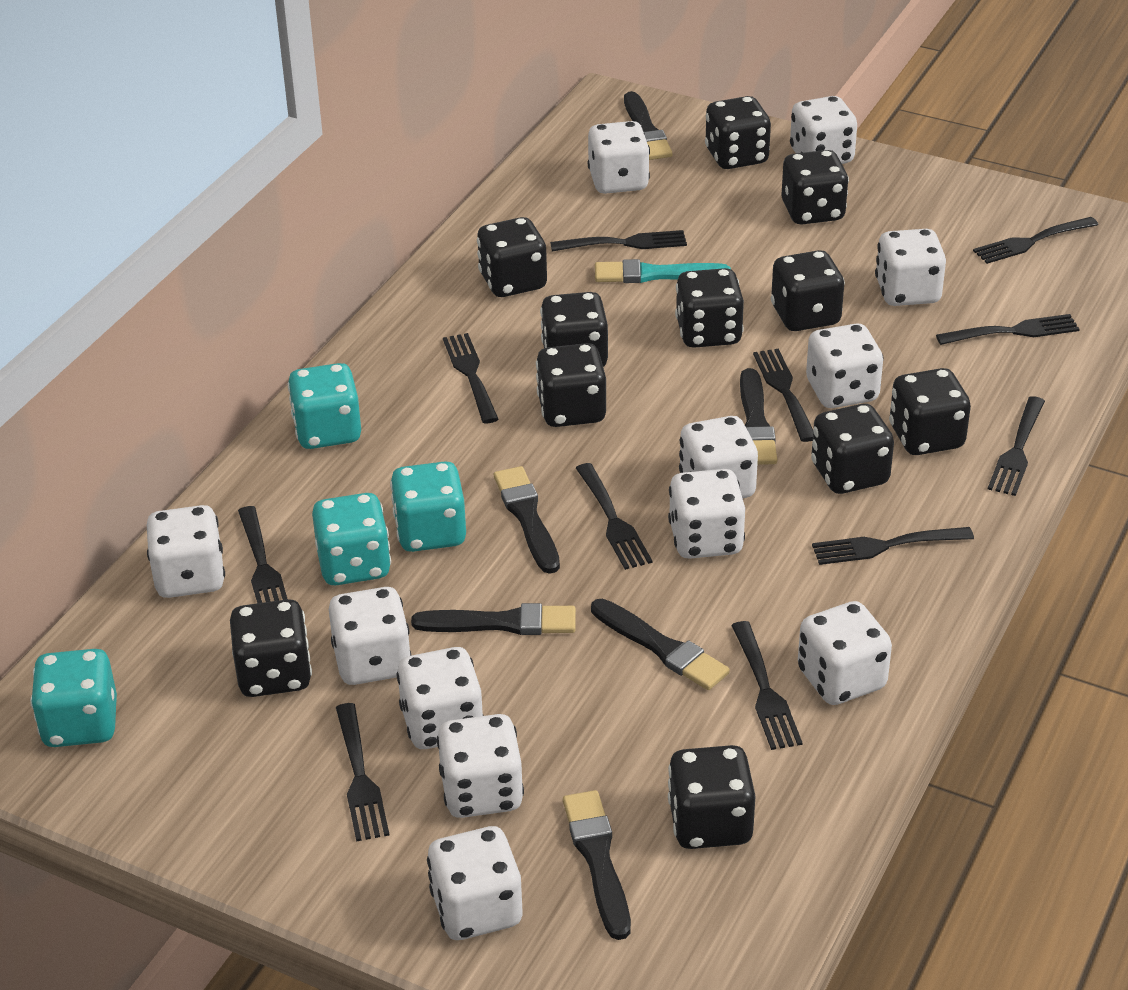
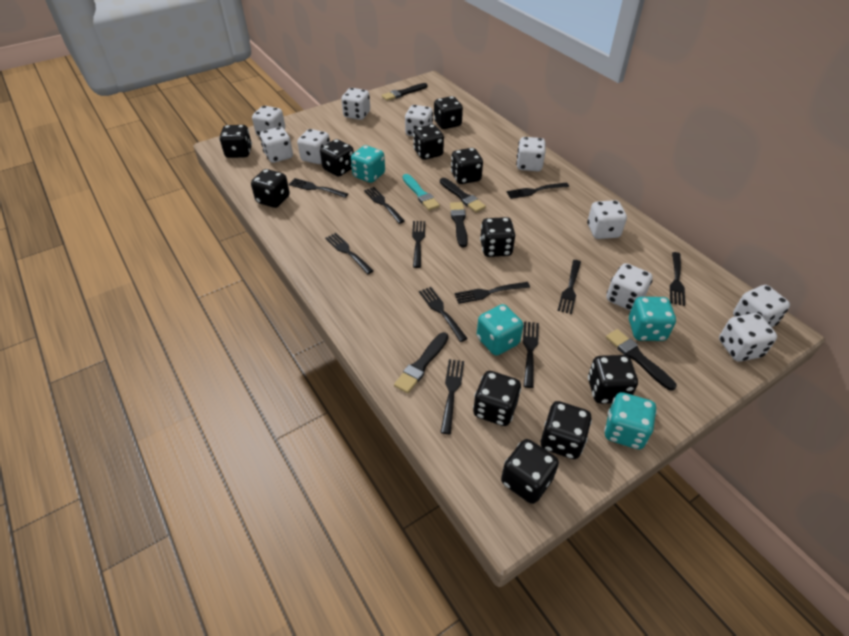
black brush: 6 -> 5
white dice: 12 -> 10

